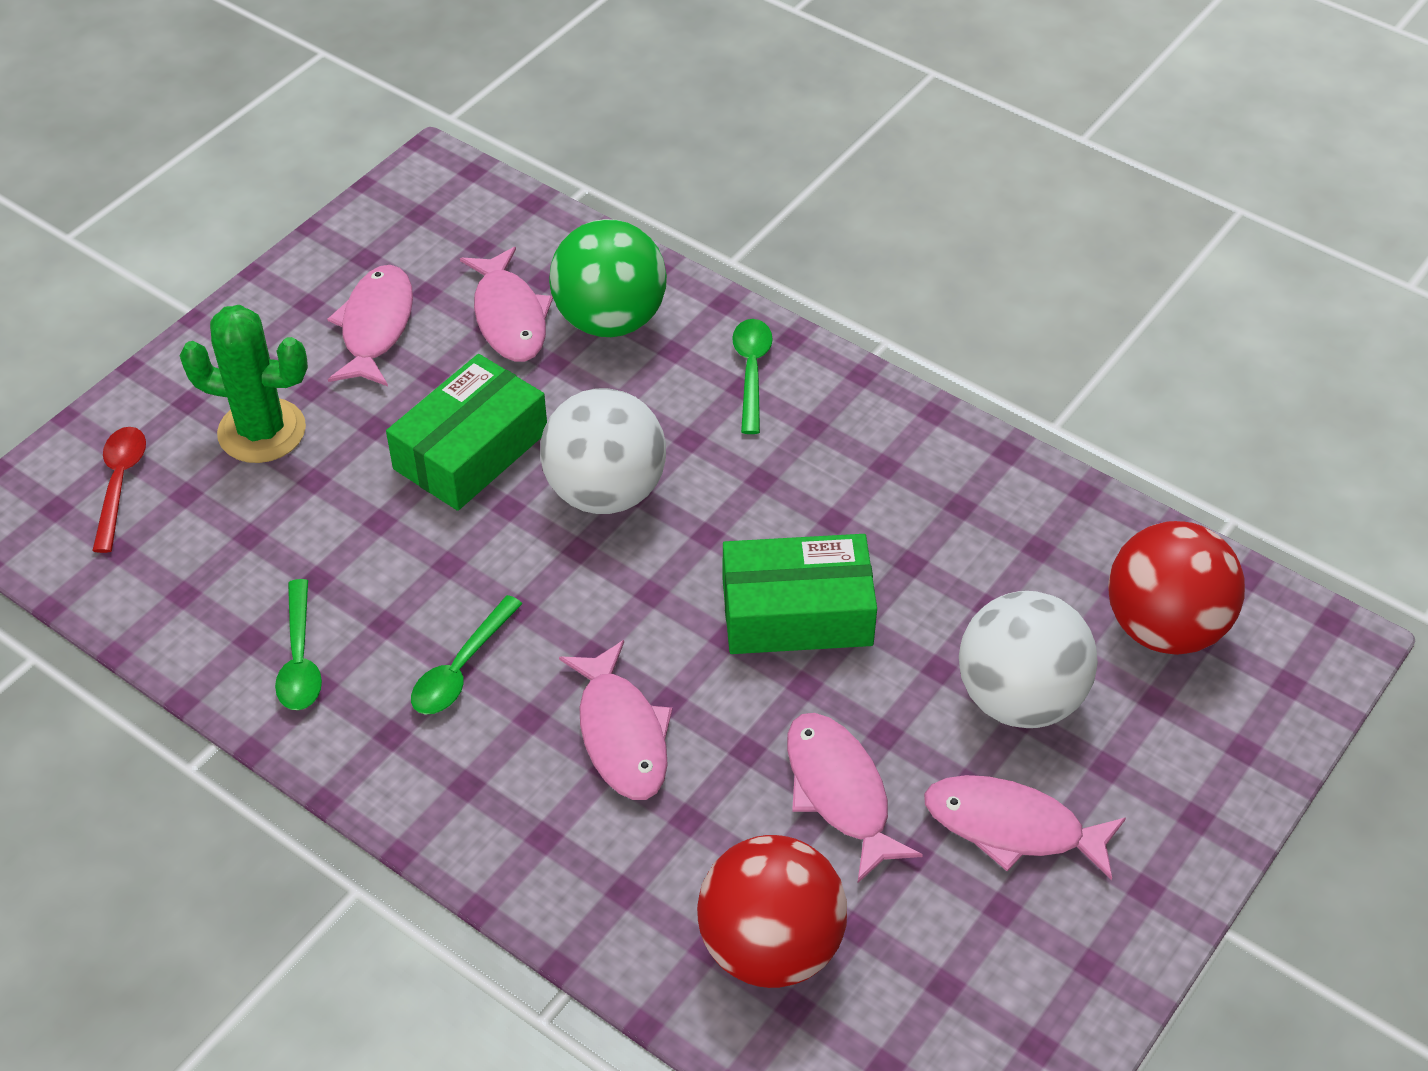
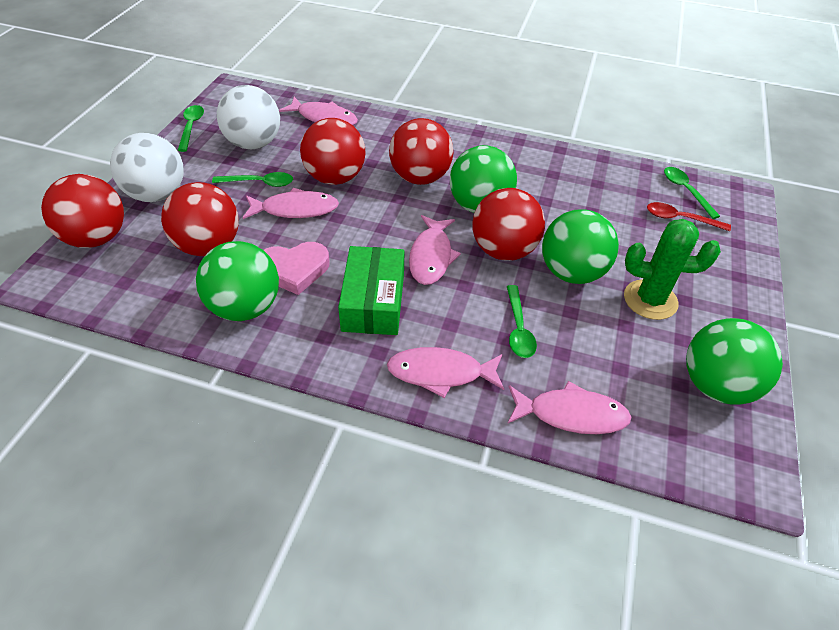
green ball: 1 -> 4
green box: 2 -> 1
green spoon: 3 -> 4
pink heart: 0 -> 1
red ball: 2 -> 5

